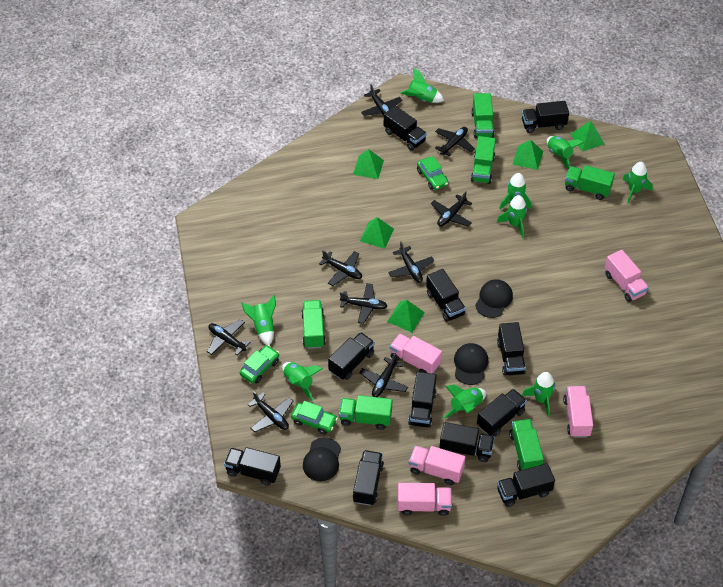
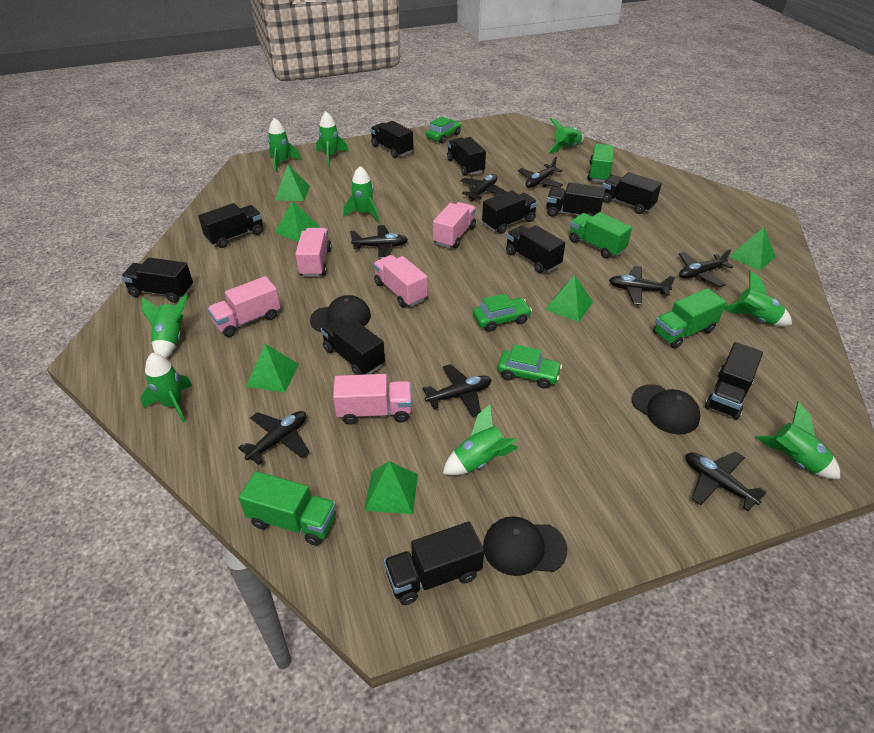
black plane: 9 -> 8
green pyramid: 5 -> 6
green truck: 6 -> 4

